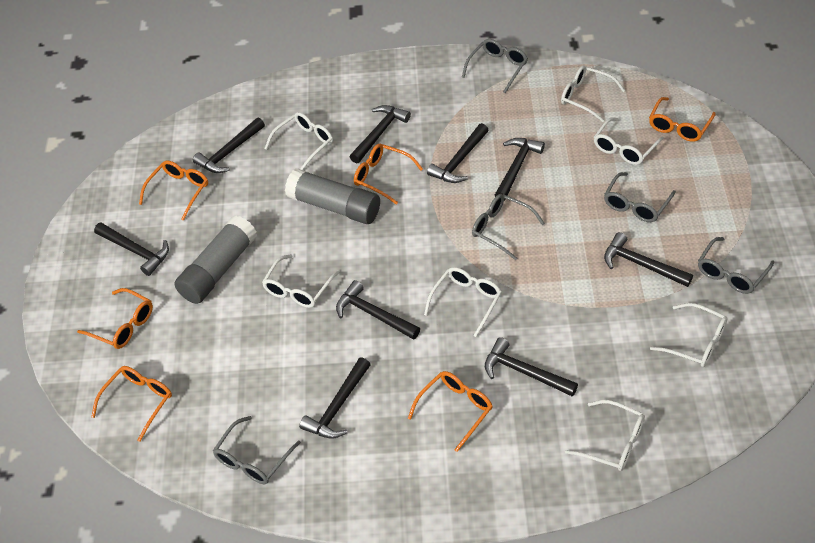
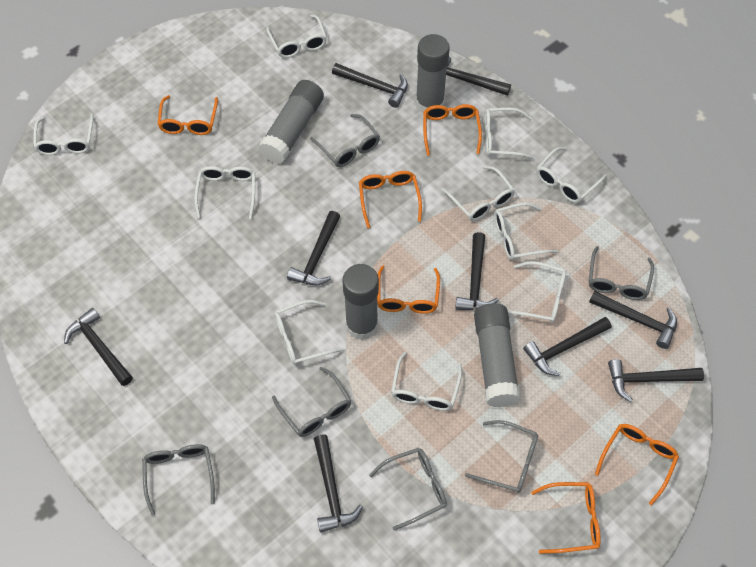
grey glasses: 5 -> 6
grey glue stick: 2 -> 4
white glasses: 7 -> 10

